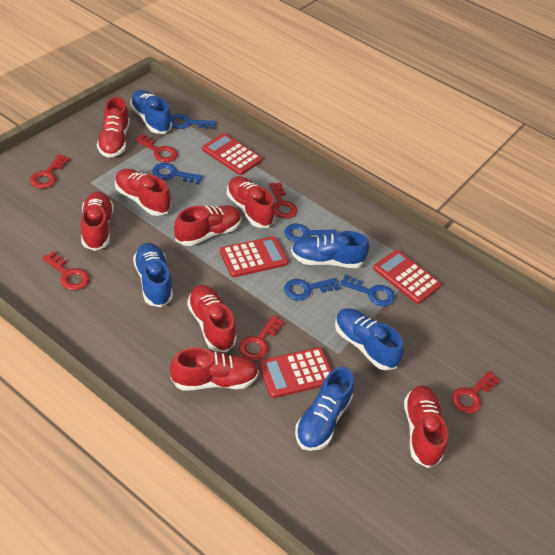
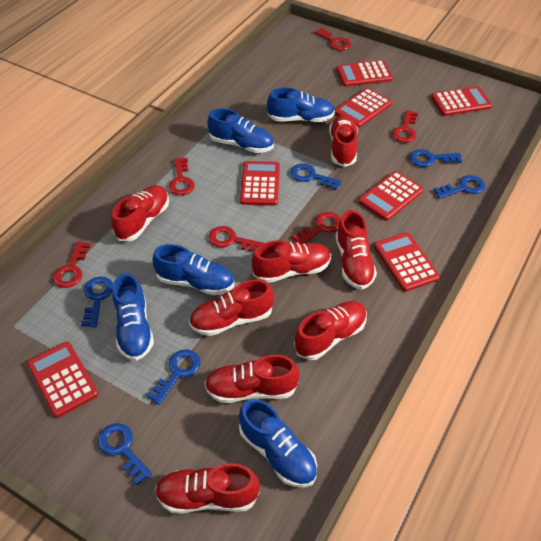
blue key: 5 -> 6
red calculator: 4 -> 7

